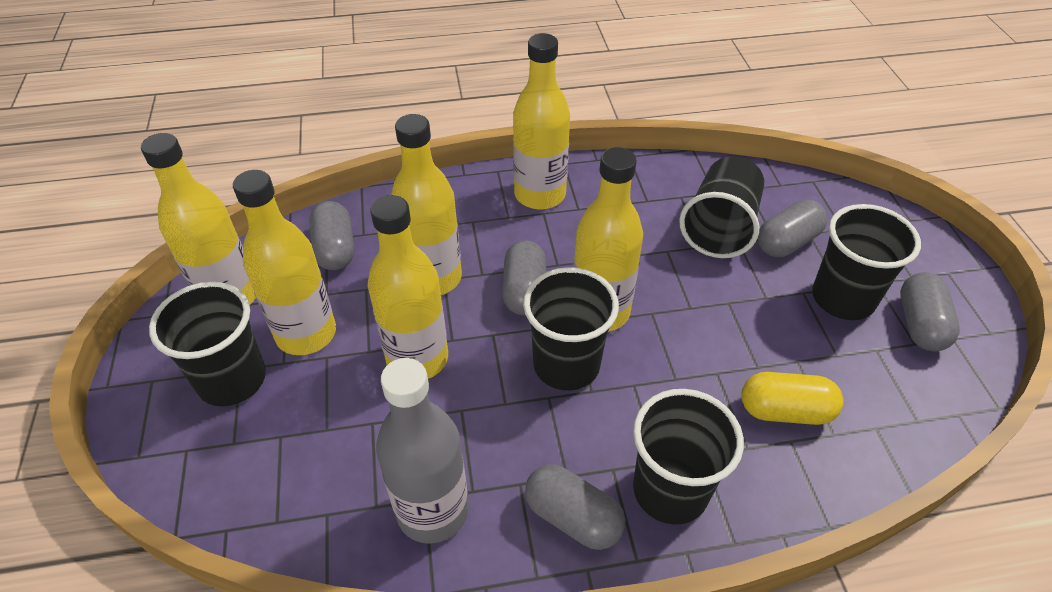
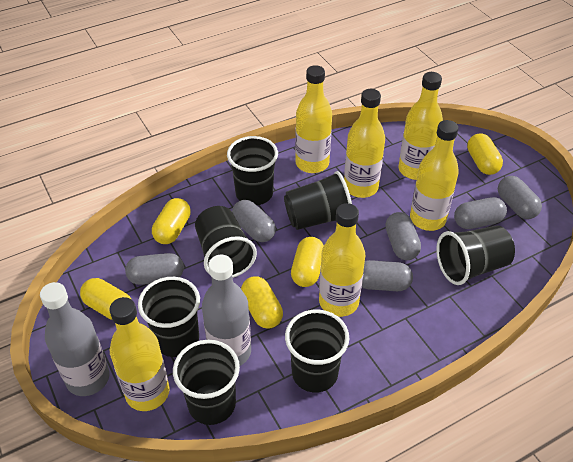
black cup: 5 -> 7
grey bottle: 1 -> 2
grey capsule: 5 -> 6
yellow capsule: 1 -> 5

